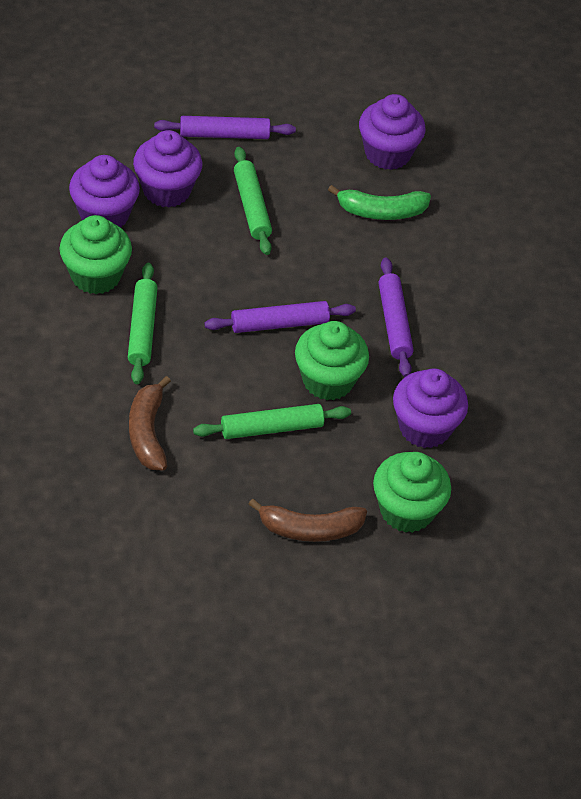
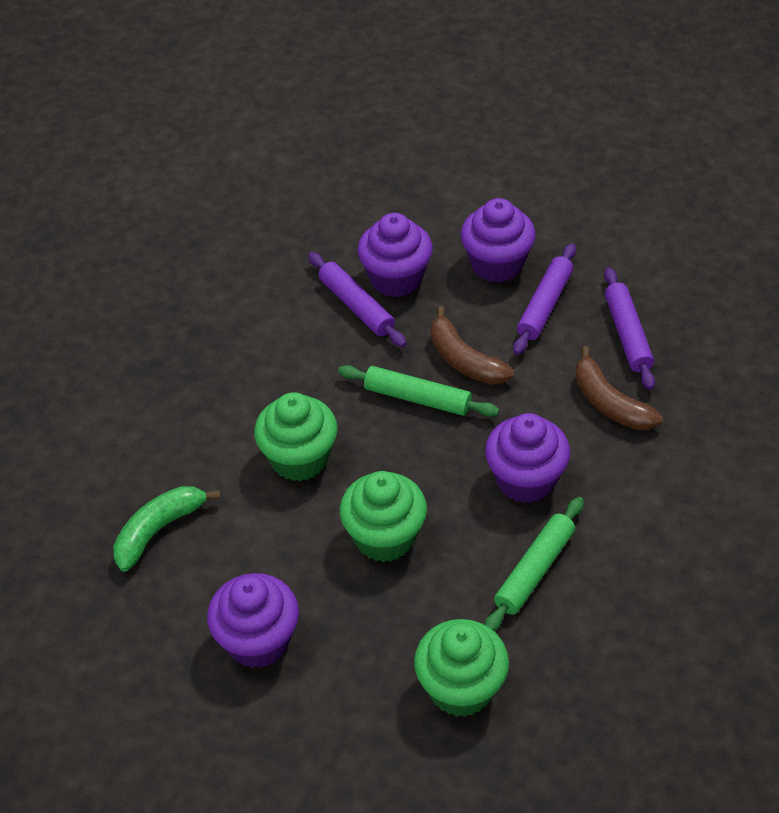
green rolling pin: 3 -> 2

